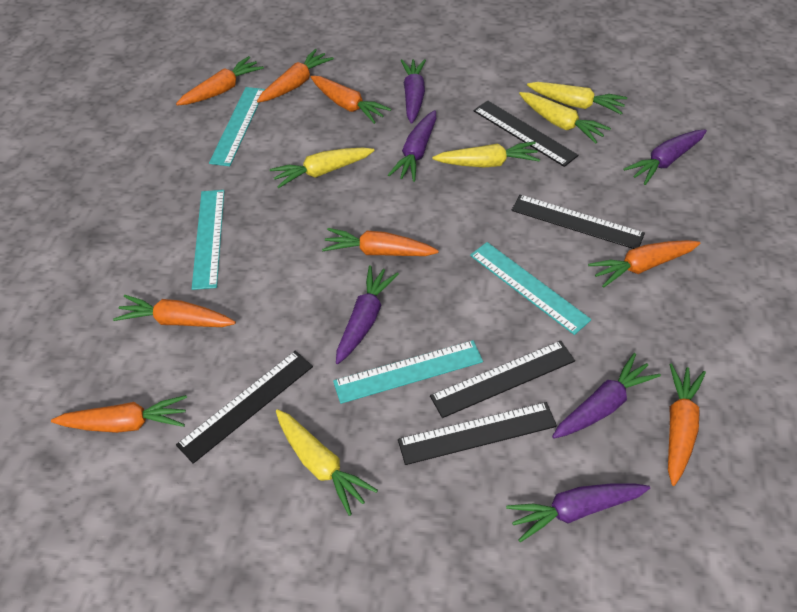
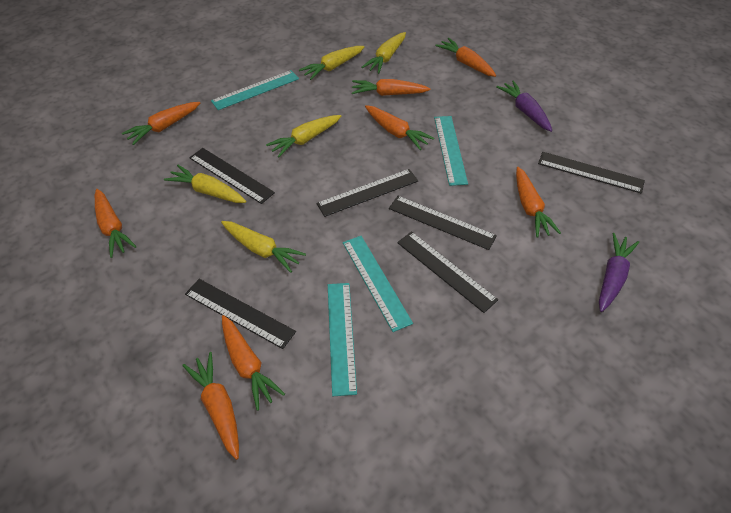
black ruler: 5 -> 6
purple carrot: 6 -> 2

